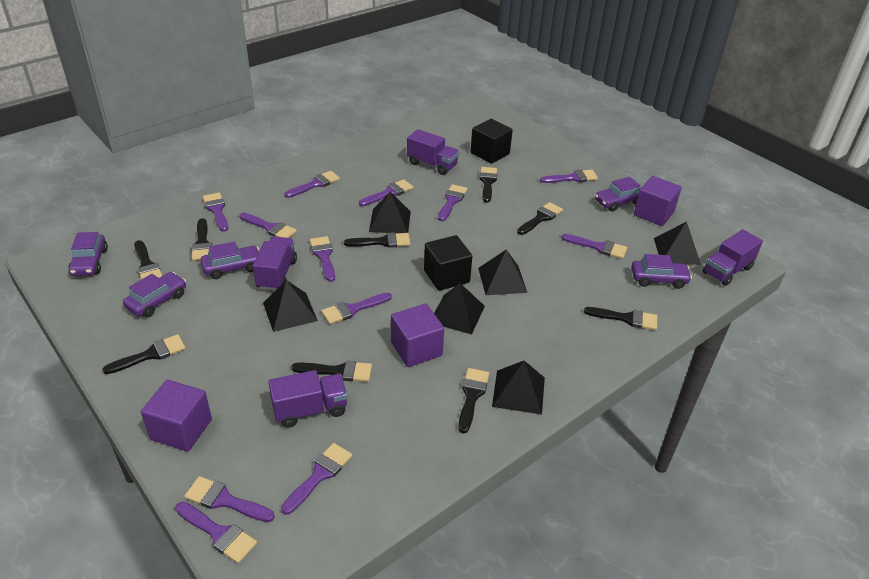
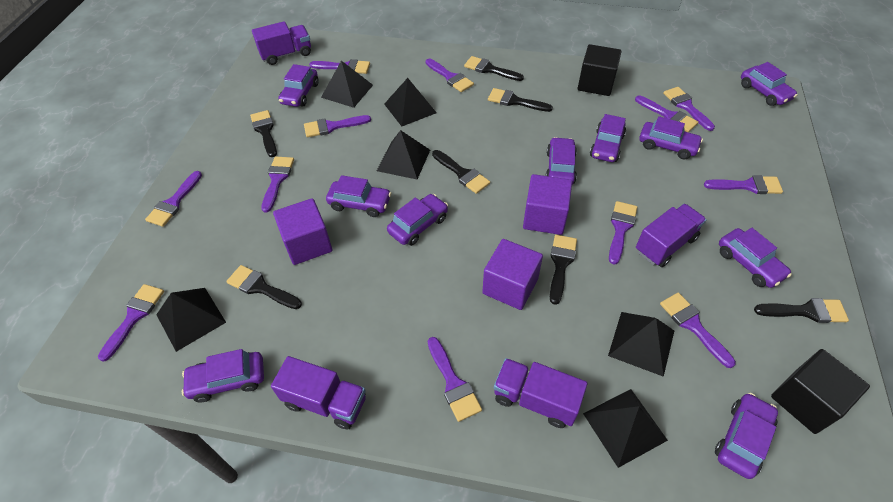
black brush: 9 -> 7
purple car: 5 -> 10

